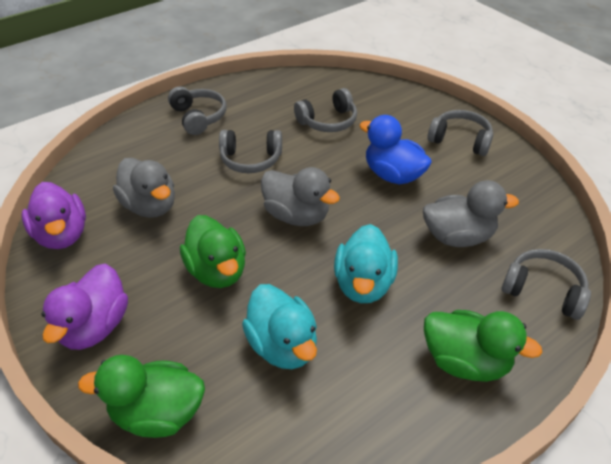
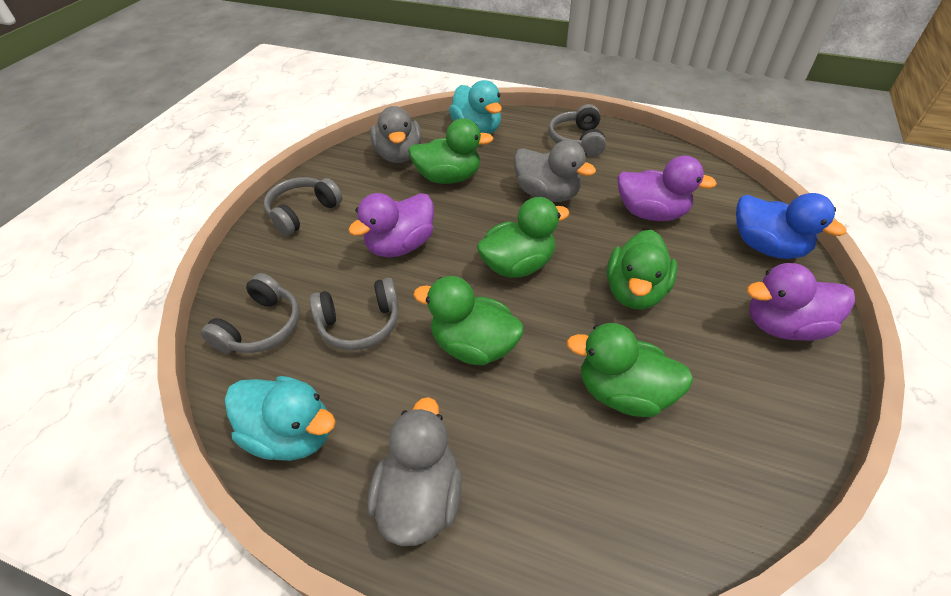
green duck: 3 -> 5
grey headphones: 5 -> 4
purple duck: 2 -> 3

